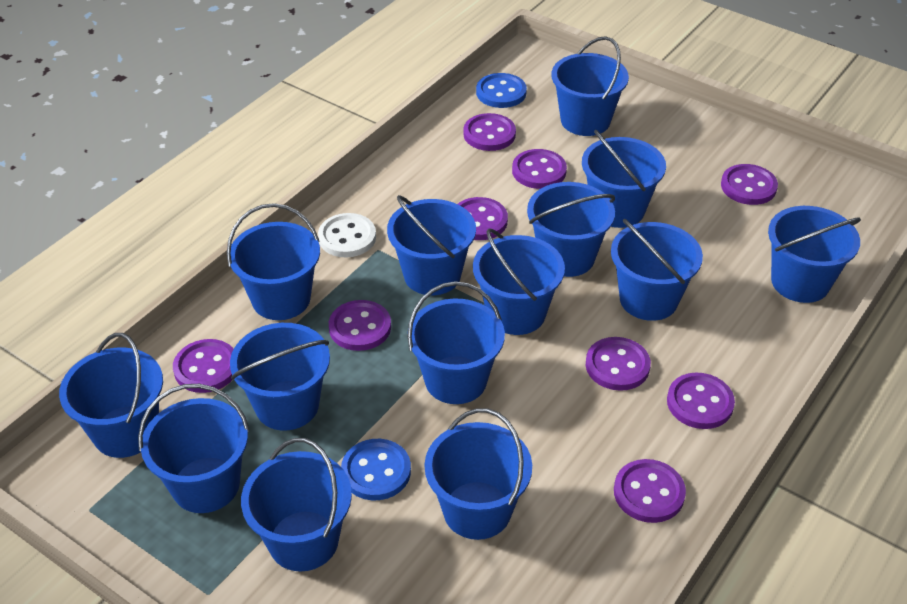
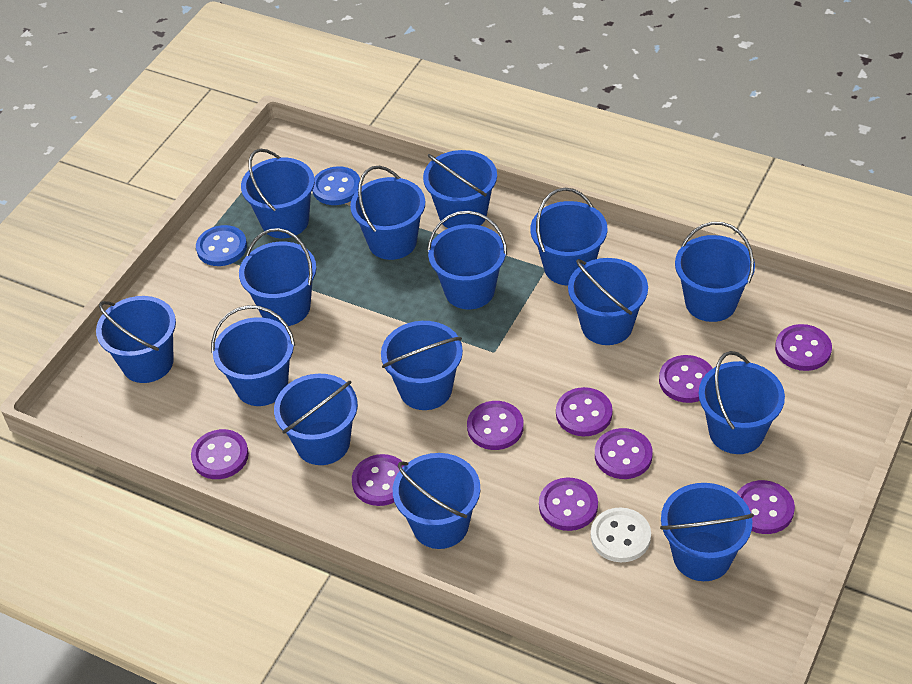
blue bucket: 14 -> 15

